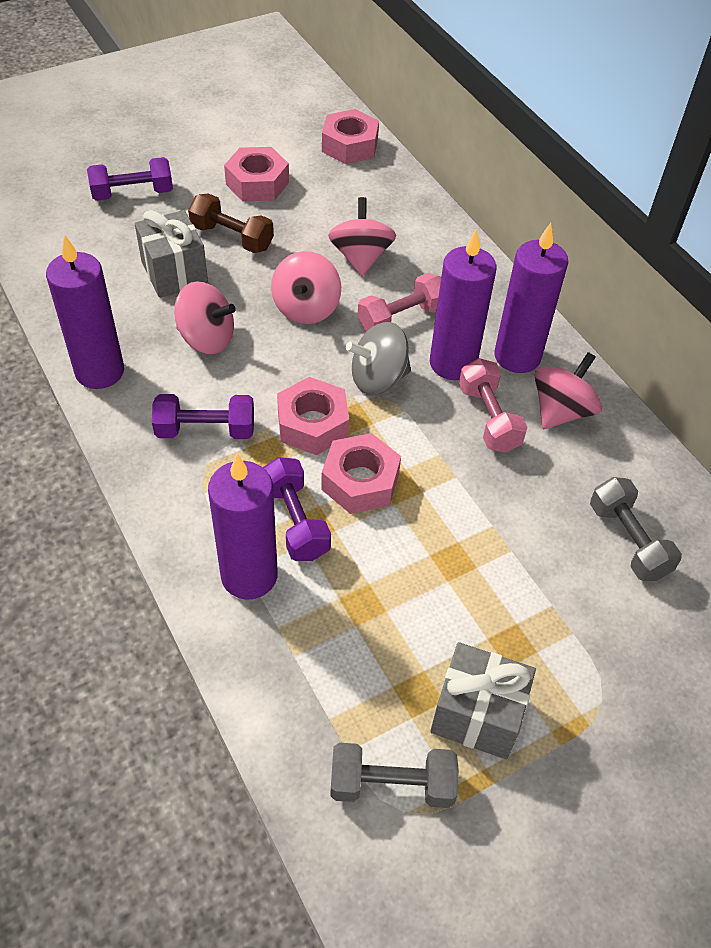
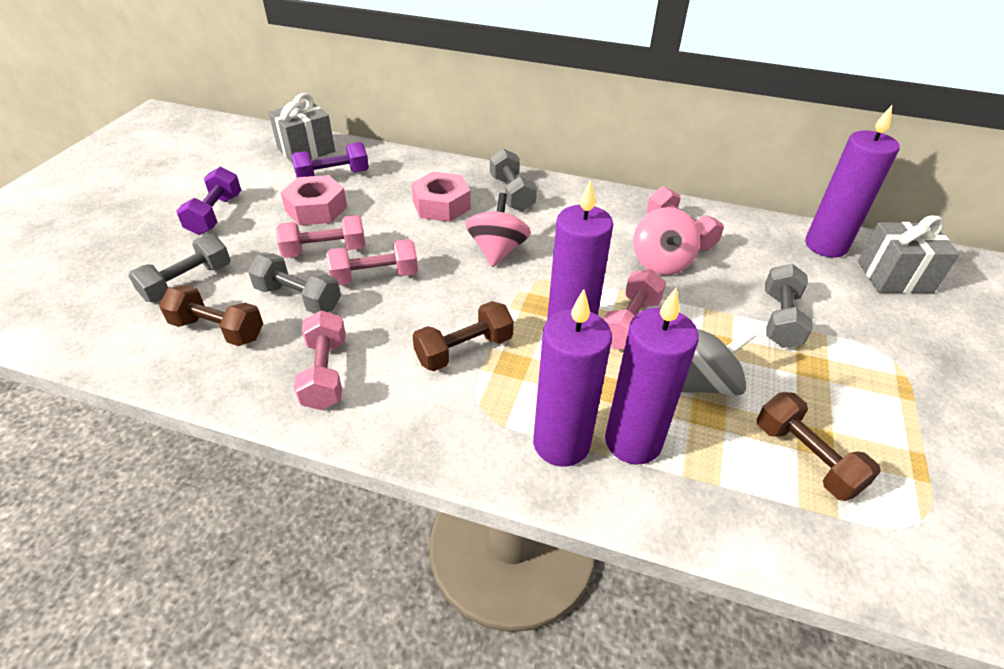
brown dumbbell: 1 -> 3
grey dumbbell: 2 -> 4
pink dumbbell: 2 -> 5
pink nut: 4 -> 2
pink spinning top: 4 -> 2
purple dumbbell: 3 -> 2

